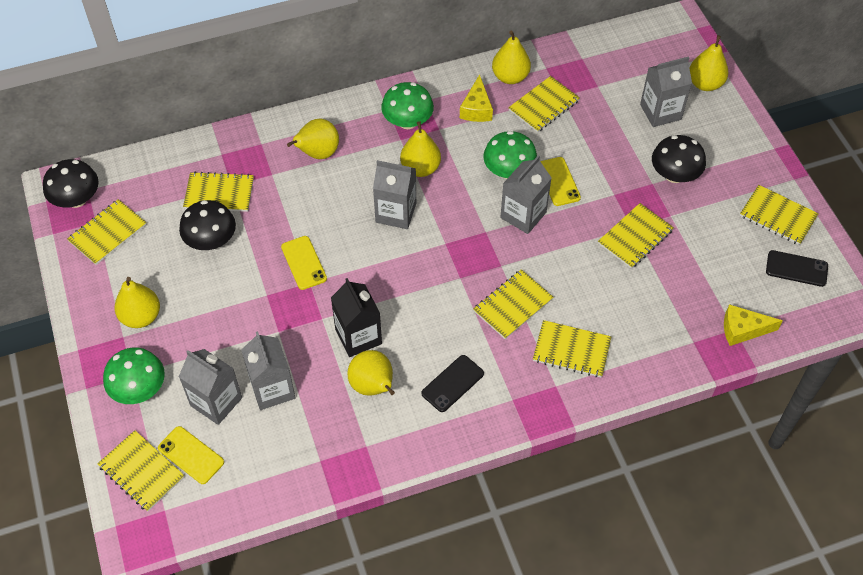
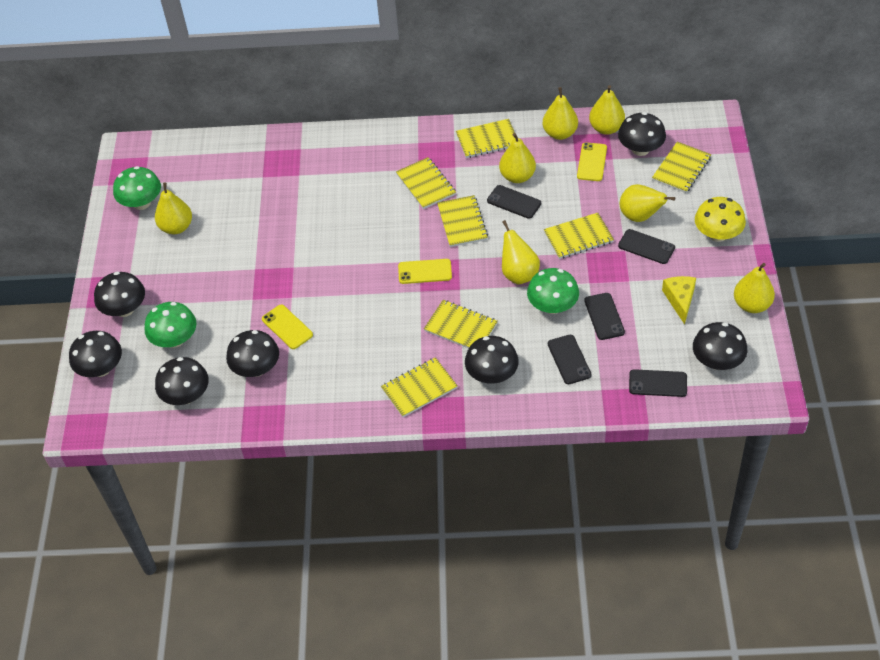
black carton: 1 -> 0
black mushroom: 3 -> 7
black phone: 2 -> 5
grey carton: 5 -> 0
yellow cheese: 2 -> 1
yellow mushroom: 0 -> 1
yellow notebook: 8 -> 7
yellow pear: 6 -> 7

